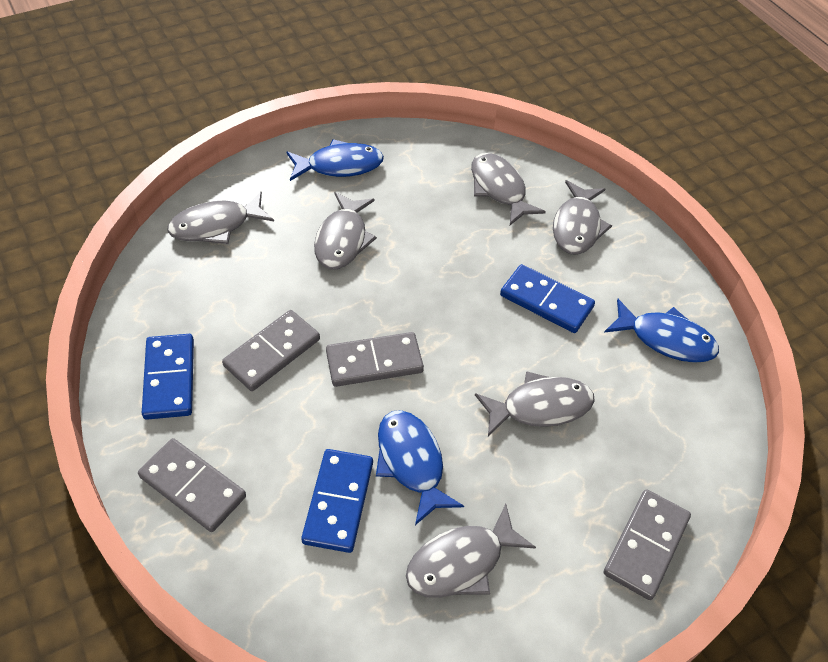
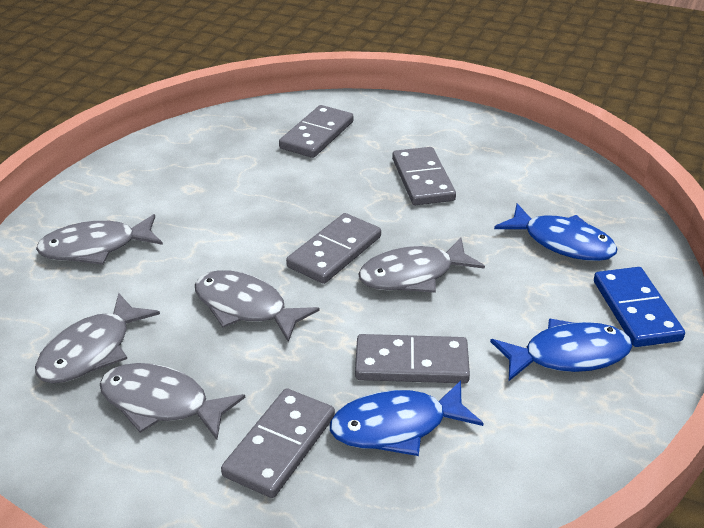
blue domino: 3 -> 1
grey domino: 4 -> 5
grey fish: 6 -> 5

